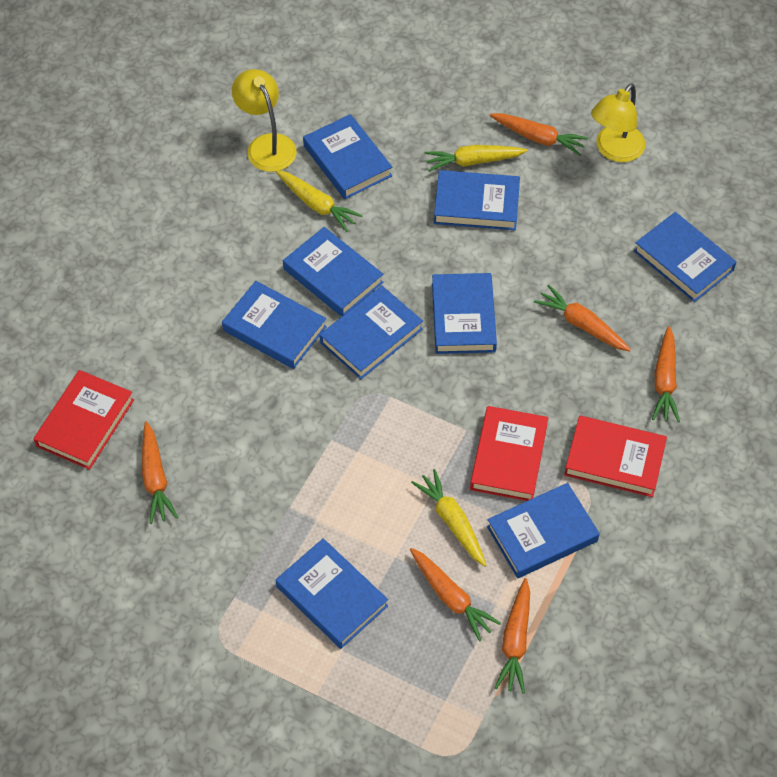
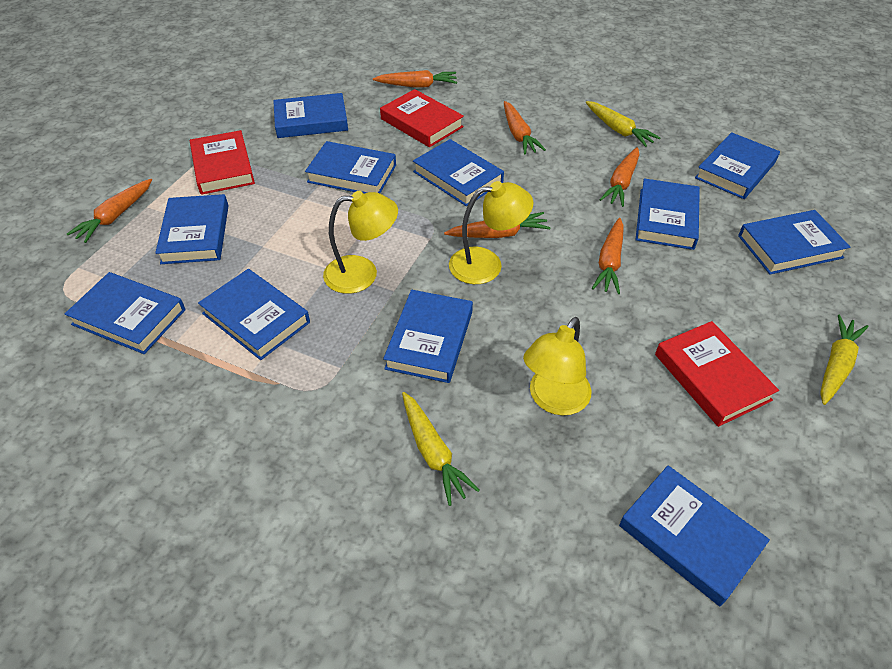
blue book: 9 -> 11
yellow lamp: 2 -> 3

